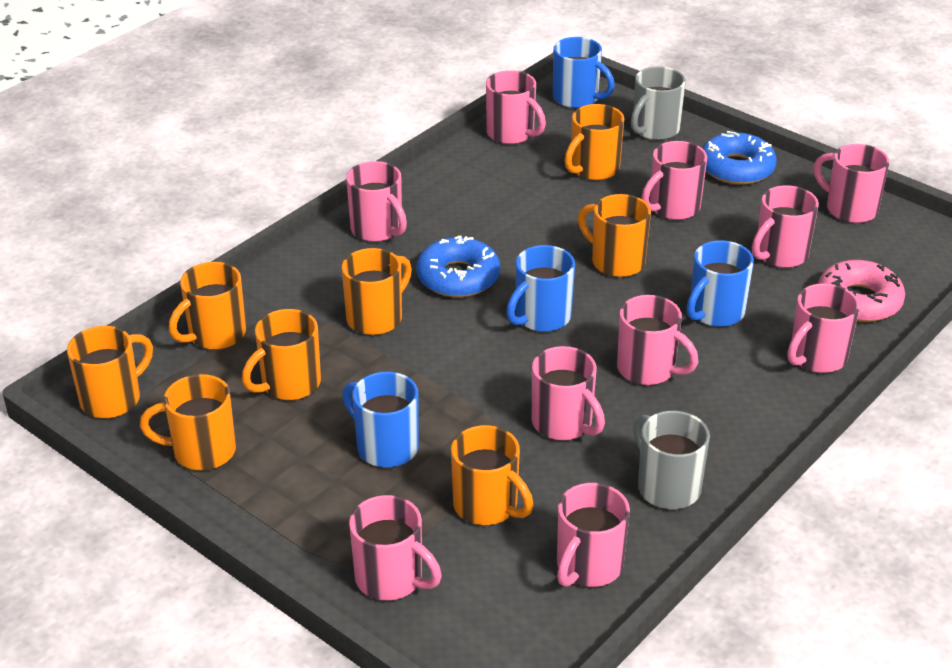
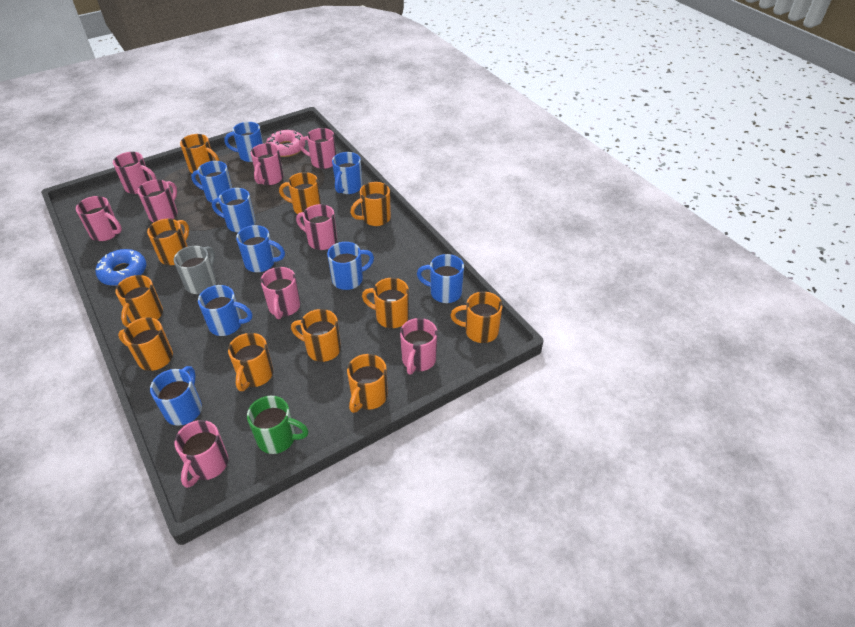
blue donut: 2 -> 1
blue mug: 4 -> 9
green mug: 0 -> 1
grey mug: 2 -> 1
orange mug: 8 -> 11
pink mug: 10 -> 9

